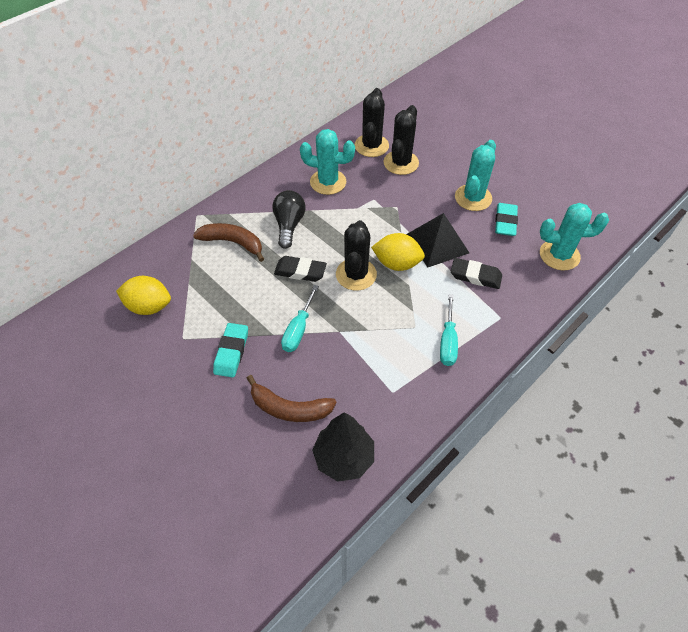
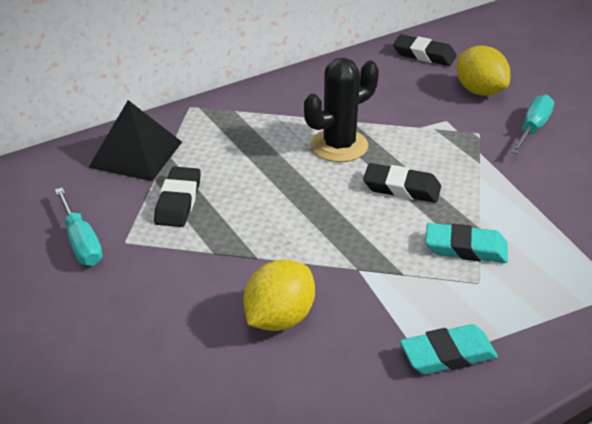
black cactus: 3 -> 1
black eraser: 2 -> 3
black light bulb: 1 -> 0
black tree: 1 -> 0
brown banana: 2 -> 0
turquoise cactus: 3 -> 0

